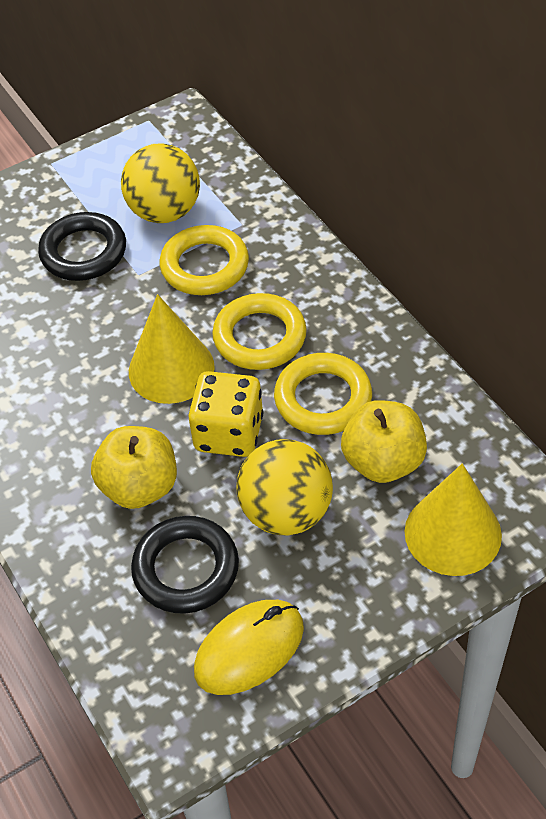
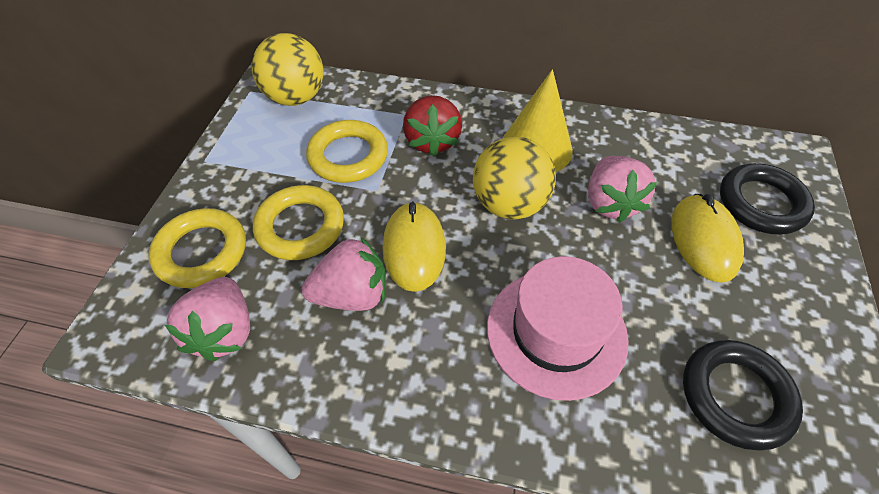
pink hat: 0 -> 1
pink strawberry: 0 -> 3
red strawberry: 0 -> 1
yellow apple: 2 -> 0
yellow cone: 2 -> 1
yellow dice: 1 -> 0
yellow mouse: 1 -> 2

